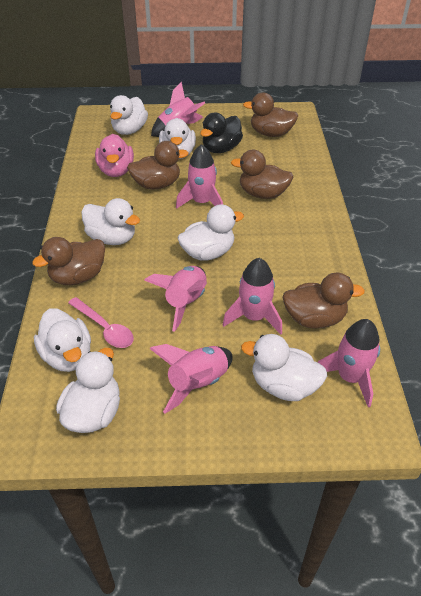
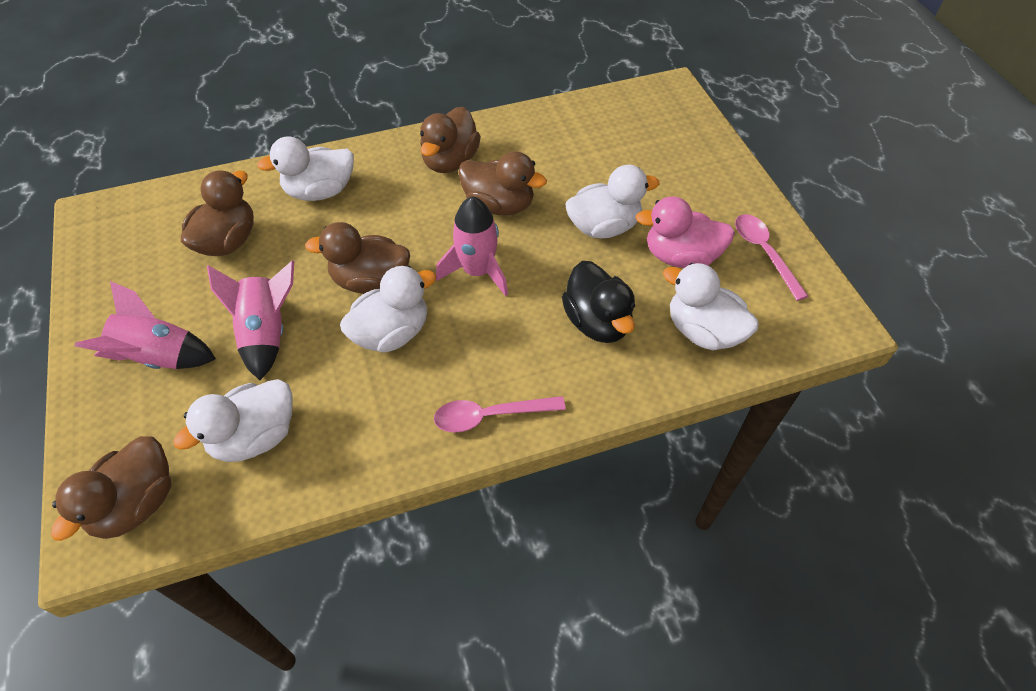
pink rocket: 6 -> 3
pink spoon: 1 -> 2
white duck: 7 -> 5

